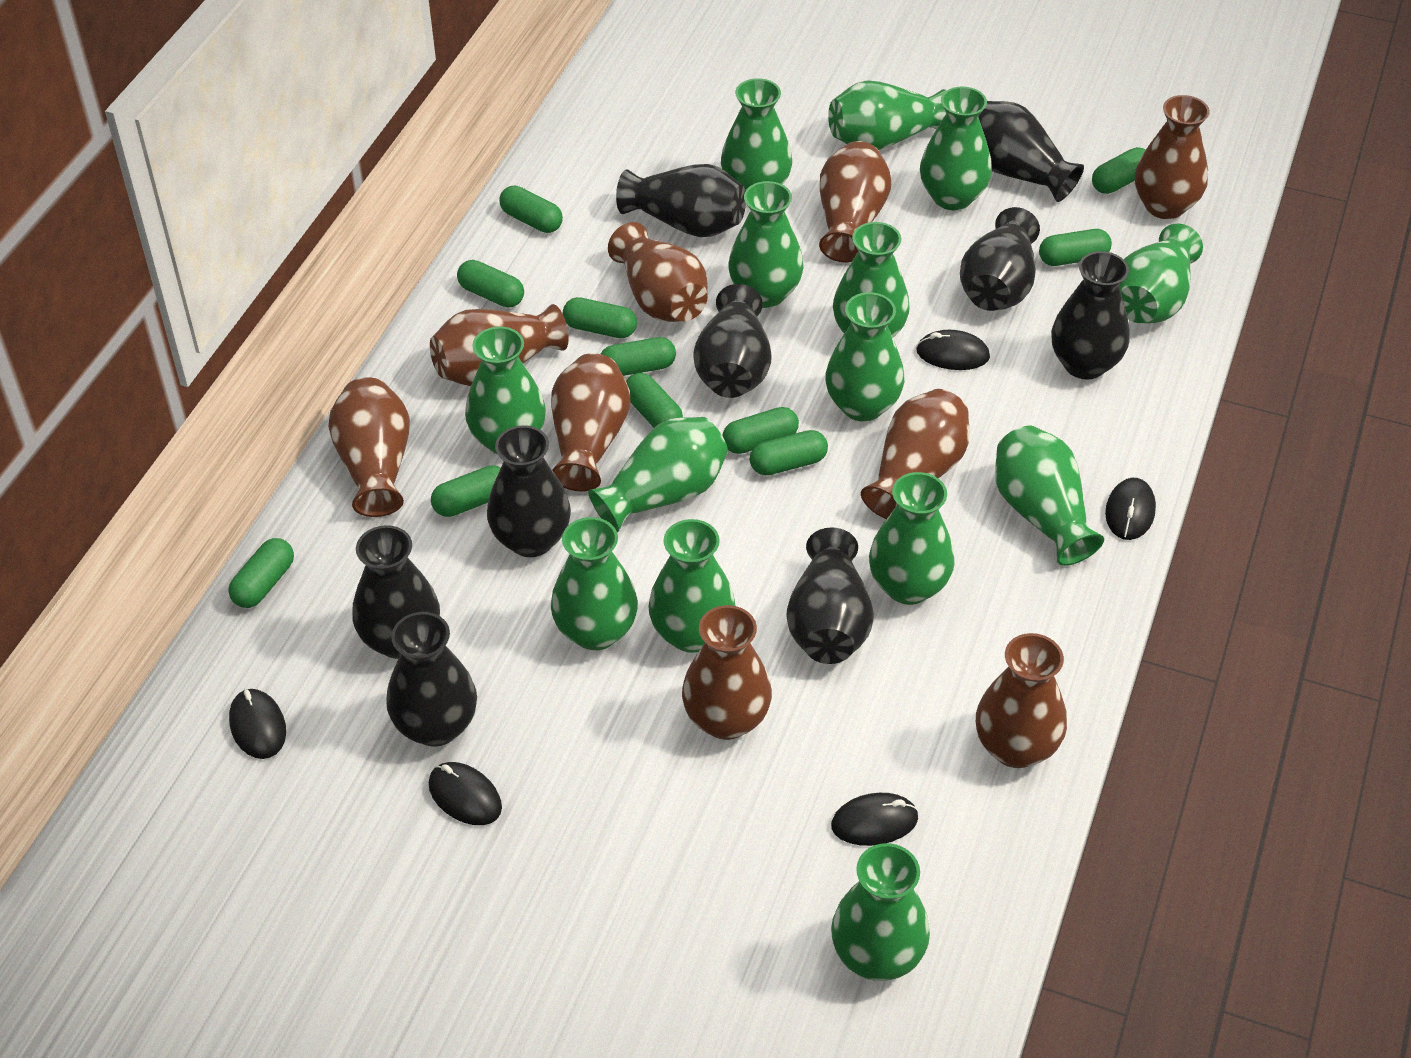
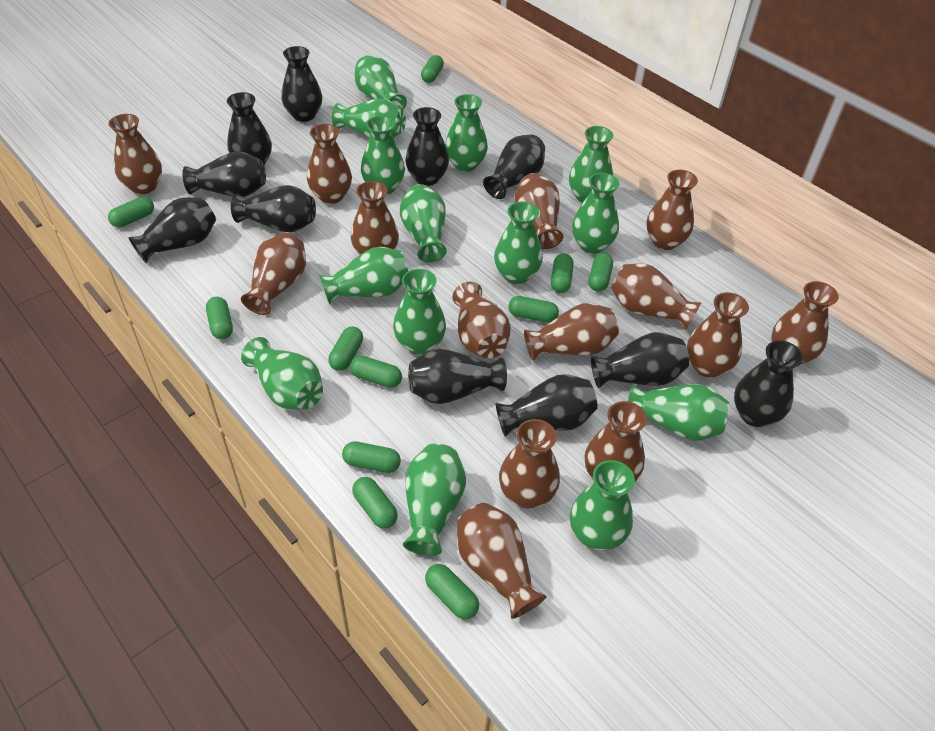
black mouse: 5 -> 0
black vase: 9 -> 11
brown vase: 9 -> 14

